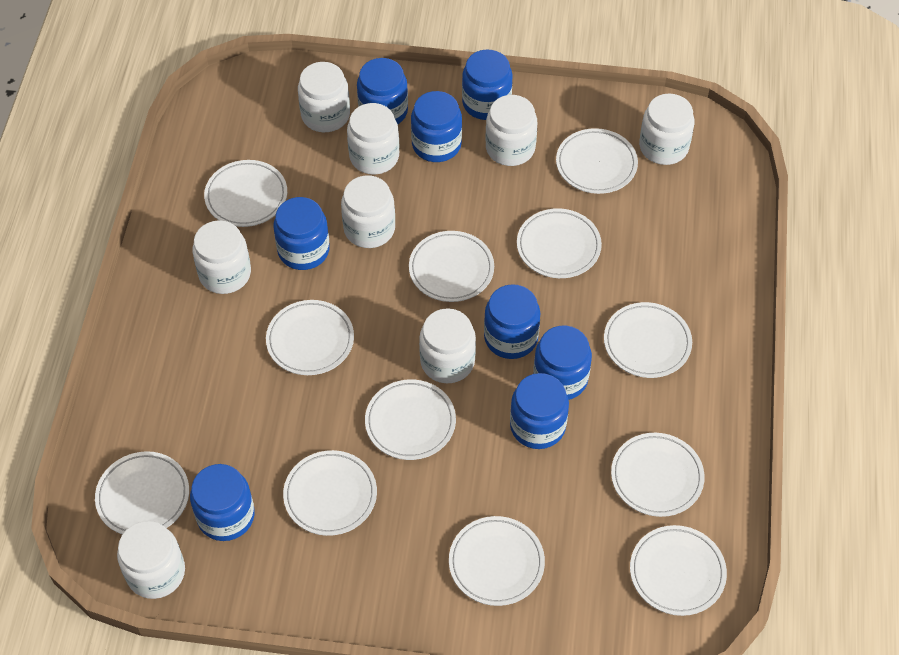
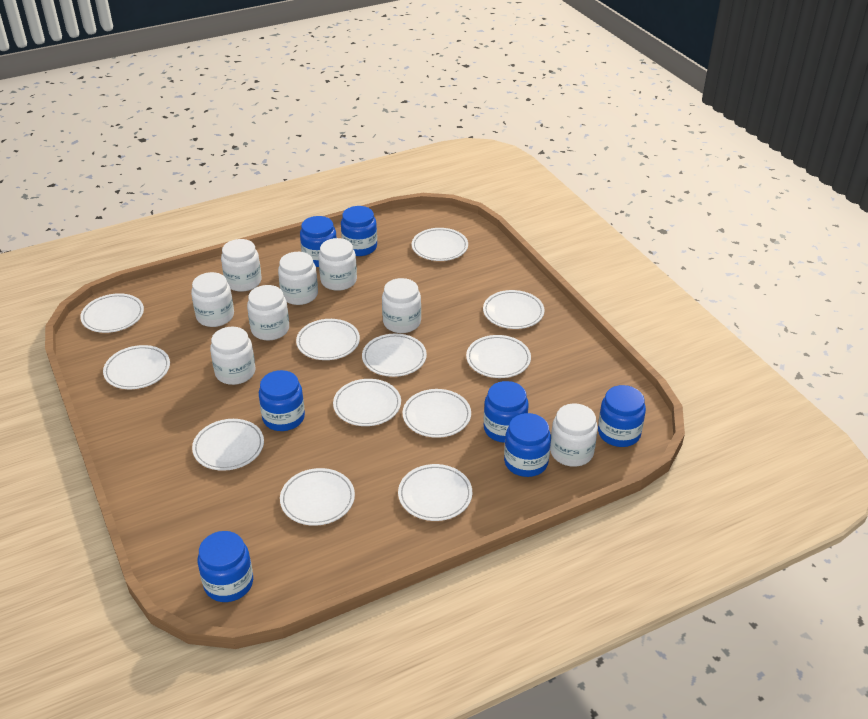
blue jar: 8 -> 7

